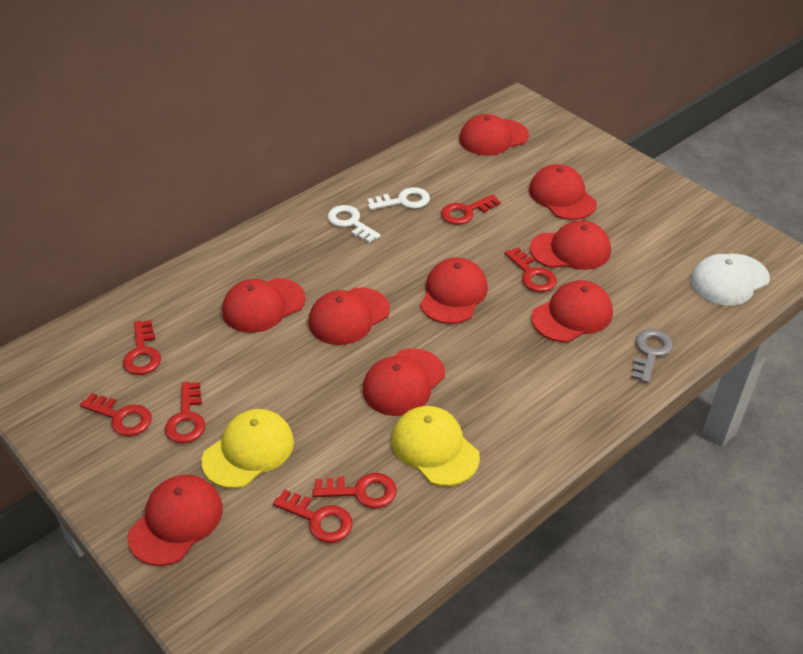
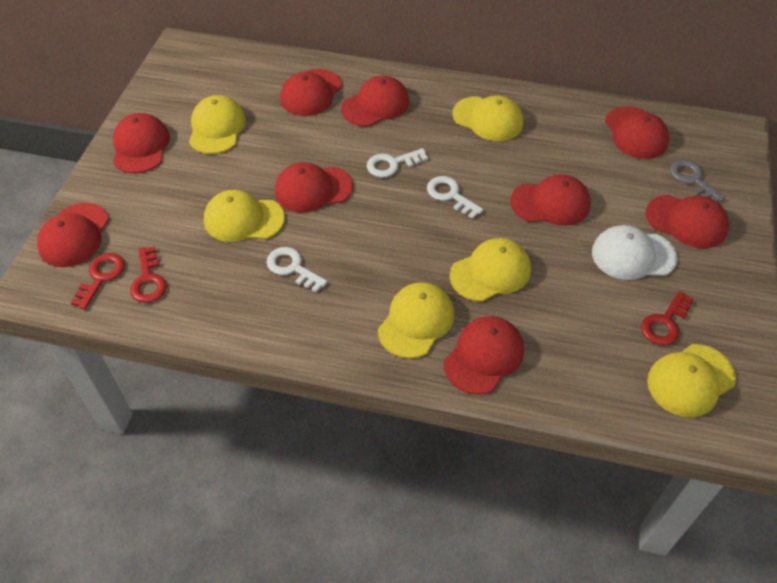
red key: 7 -> 3
white key: 2 -> 3
yellow cap: 2 -> 6

